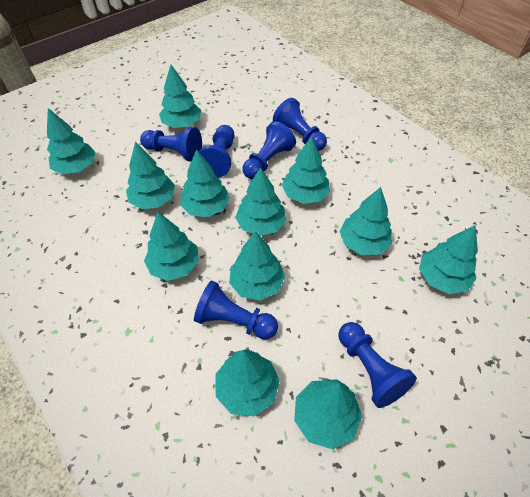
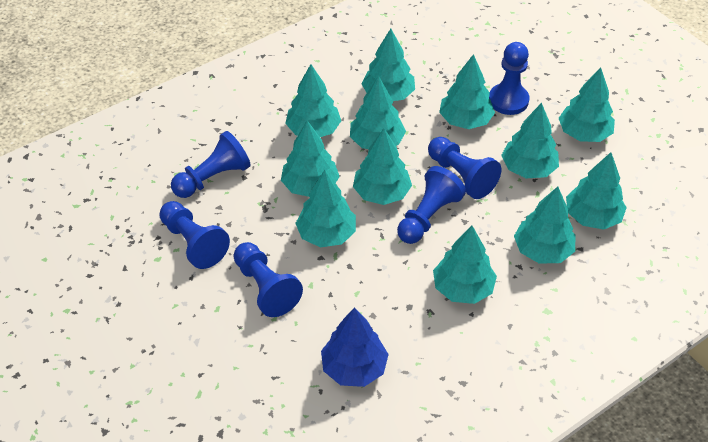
blue tree: 0 -> 1

